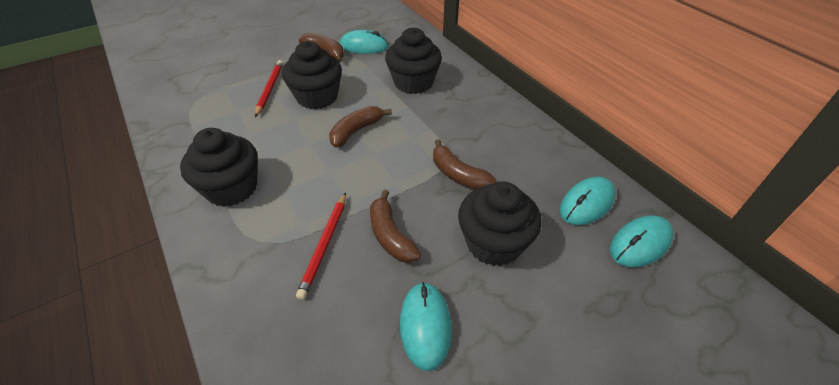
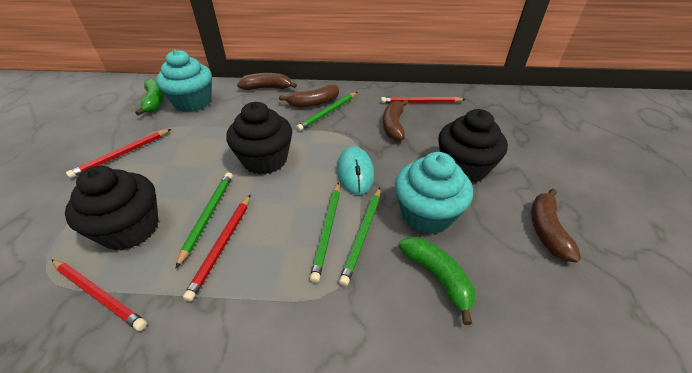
black cupcake: 4 -> 3
green banana: 0 -> 2
green pencil: 0 -> 4
red pencil: 2 -> 4
turquoise cupcake: 0 -> 2
turquoise mouse: 4 -> 1

